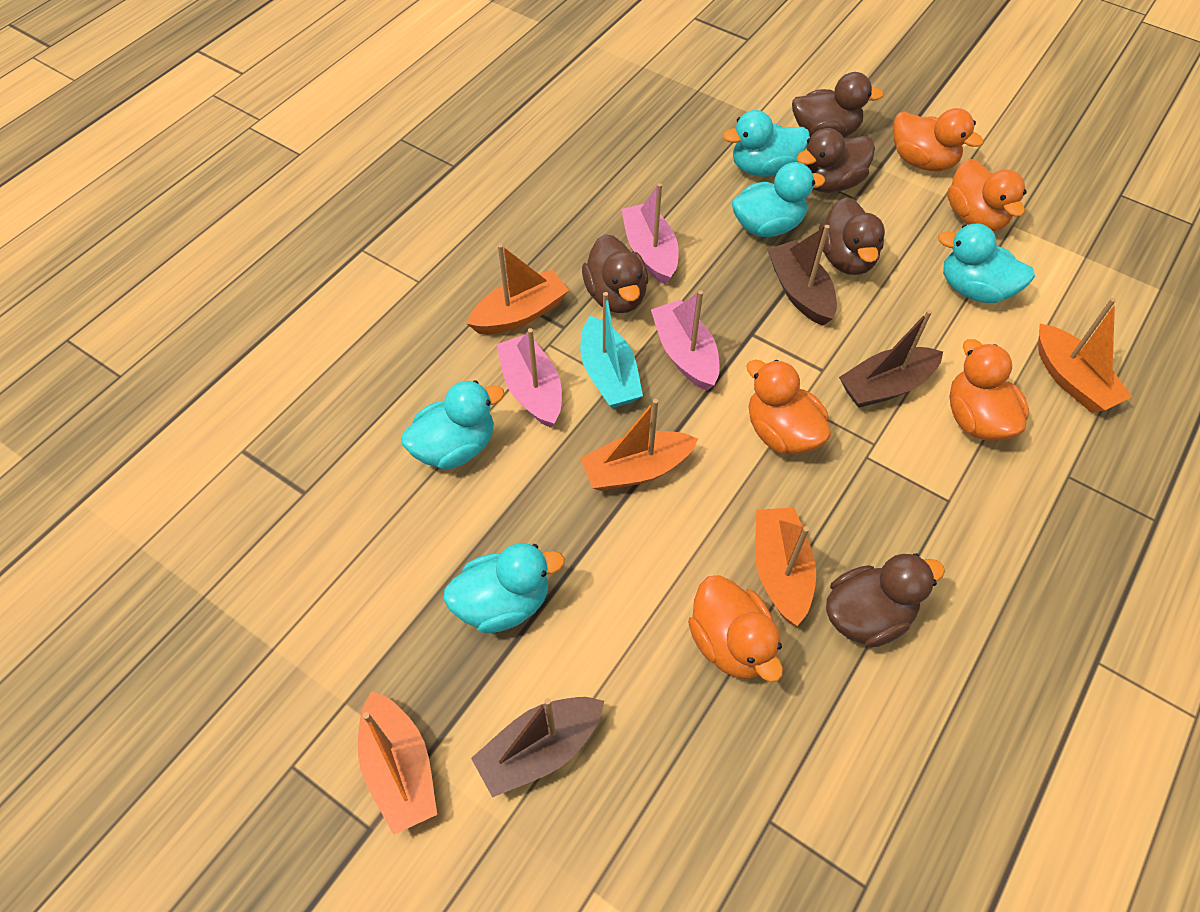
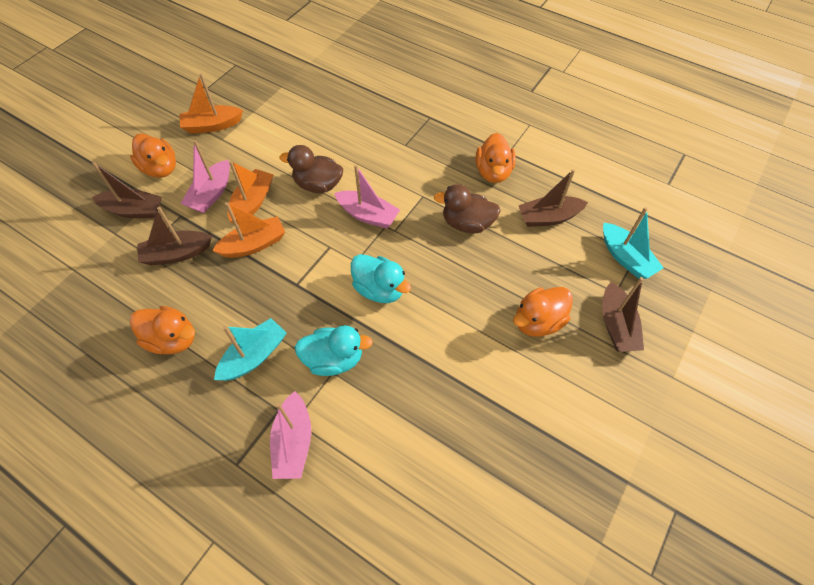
brown boat: 3 -> 4
brown duck: 5 -> 2
orange boat: 5 -> 3
orange duck: 5 -> 4
turquoise boat: 1 -> 2
turquoise duck: 5 -> 2

